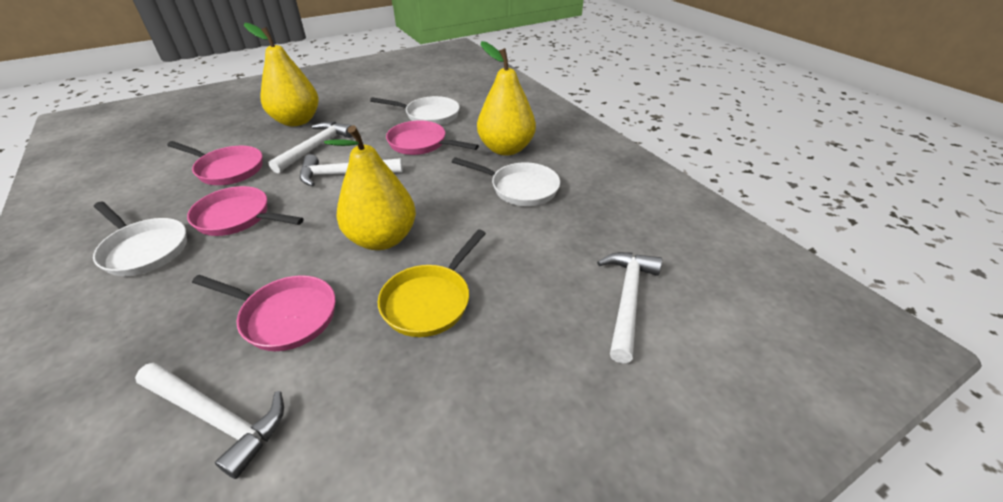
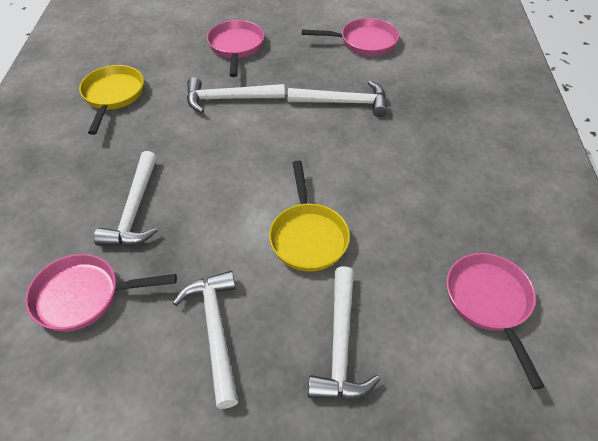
white hammer: 4 -> 5
white pan: 3 -> 0
yellow pan: 1 -> 2
yellow pear: 3 -> 0

